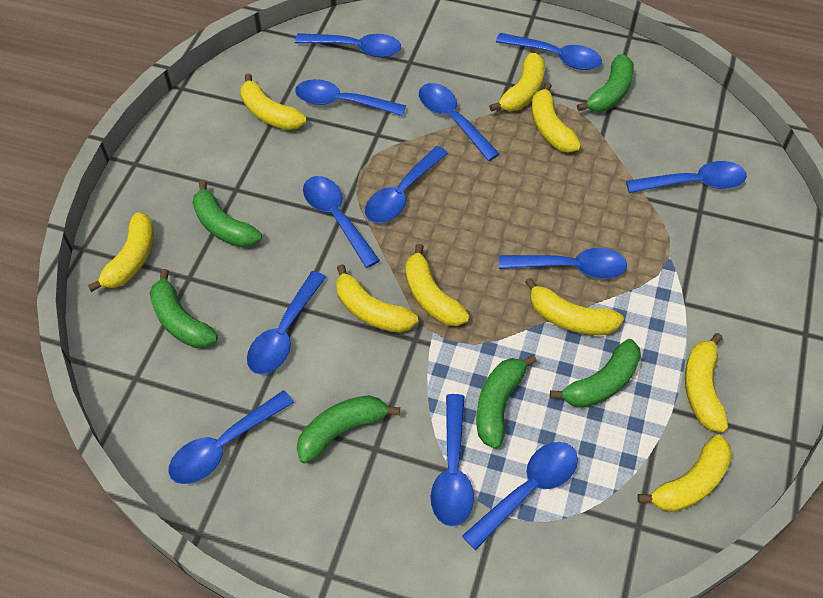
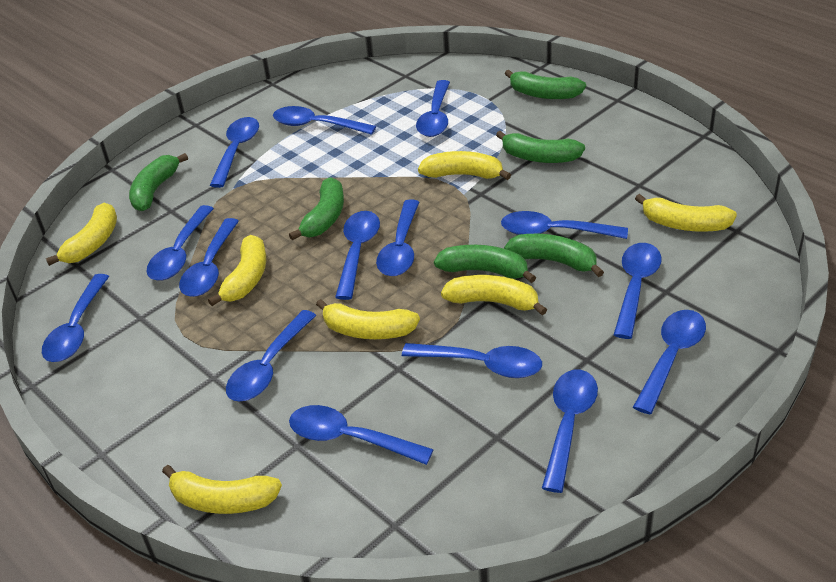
blue spoon: 12 -> 15
yellow banana: 9 -> 7

